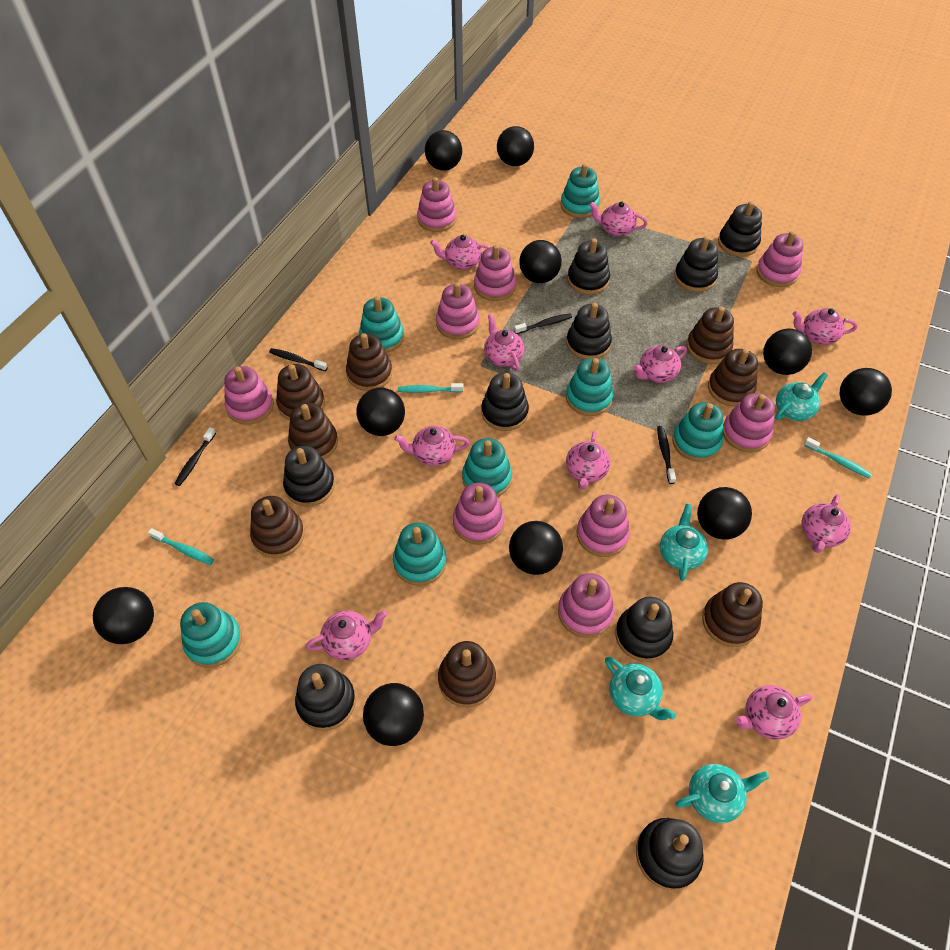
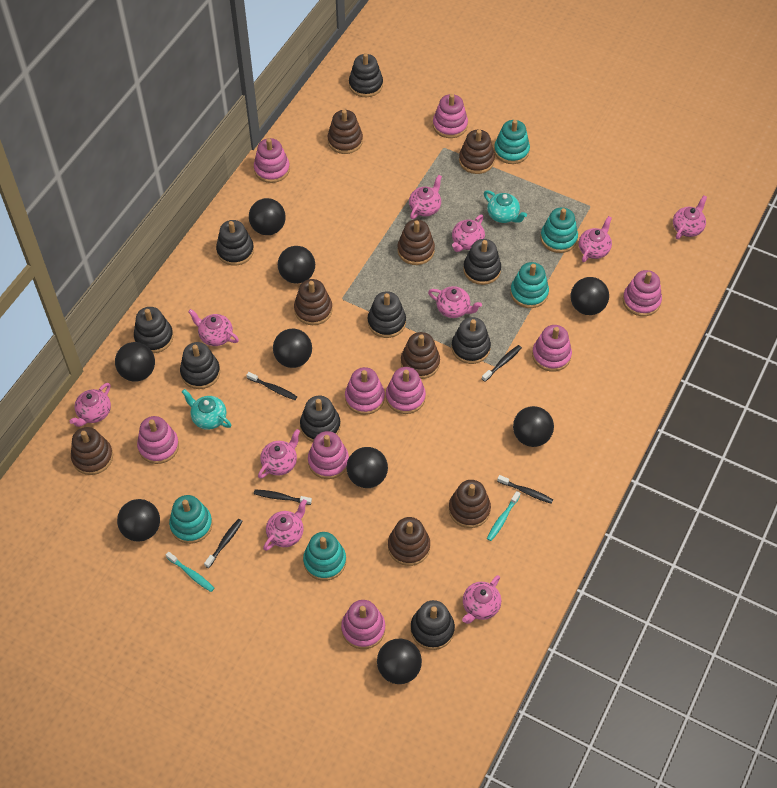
black ball: 10 -> 9
black toothbrush: 4 -> 5
turquoise stacking toy: 7 -> 5
turquoise teapot: 4 -> 2
turquoise toothbrush: 3 -> 2

